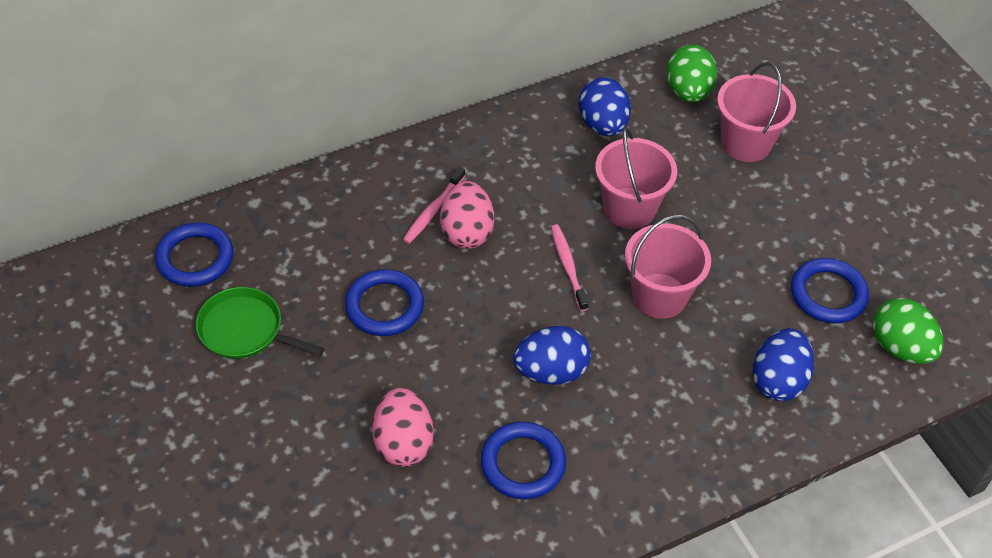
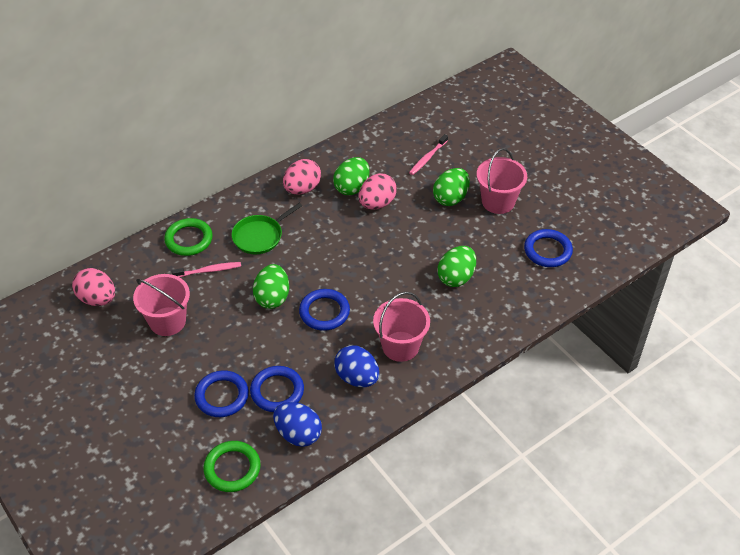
blue egg: 3 -> 2
green egg: 2 -> 4
green ring: 0 -> 2
pink egg: 2 -> 3

